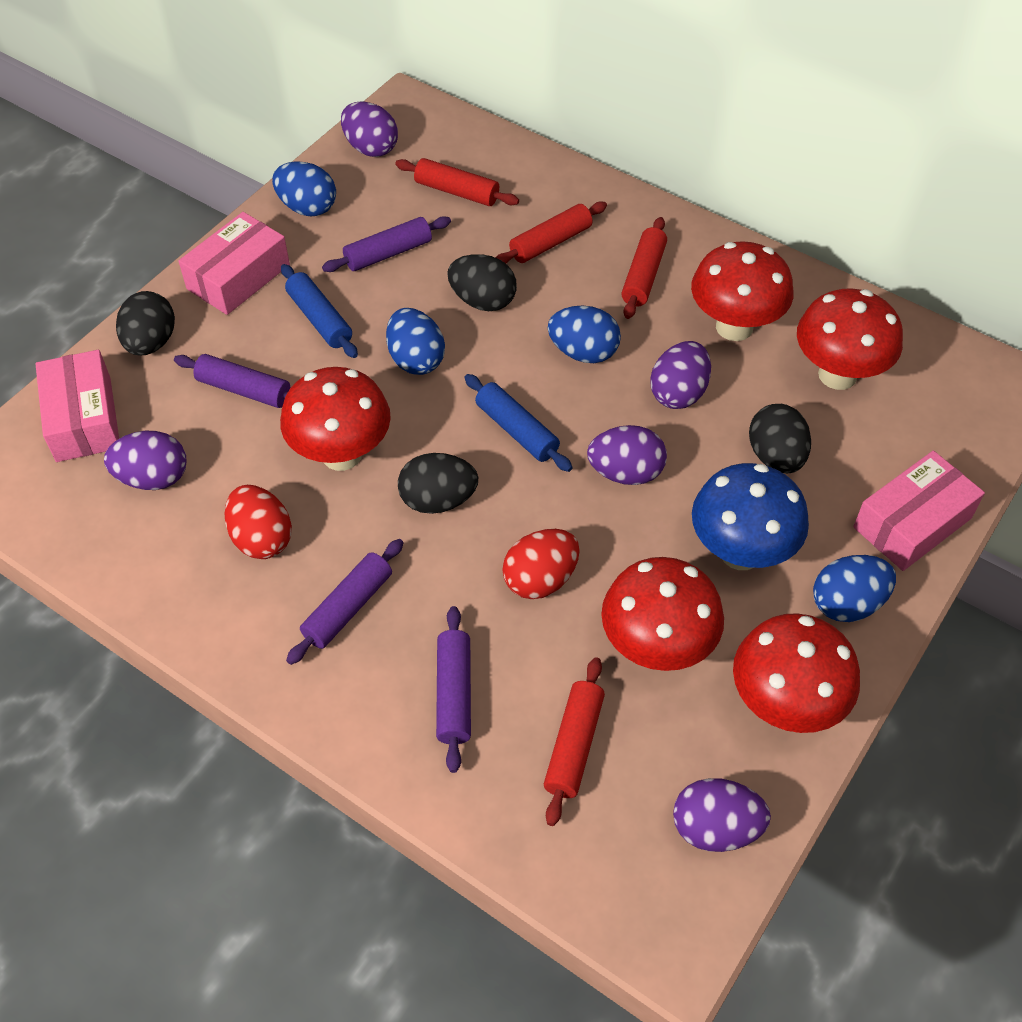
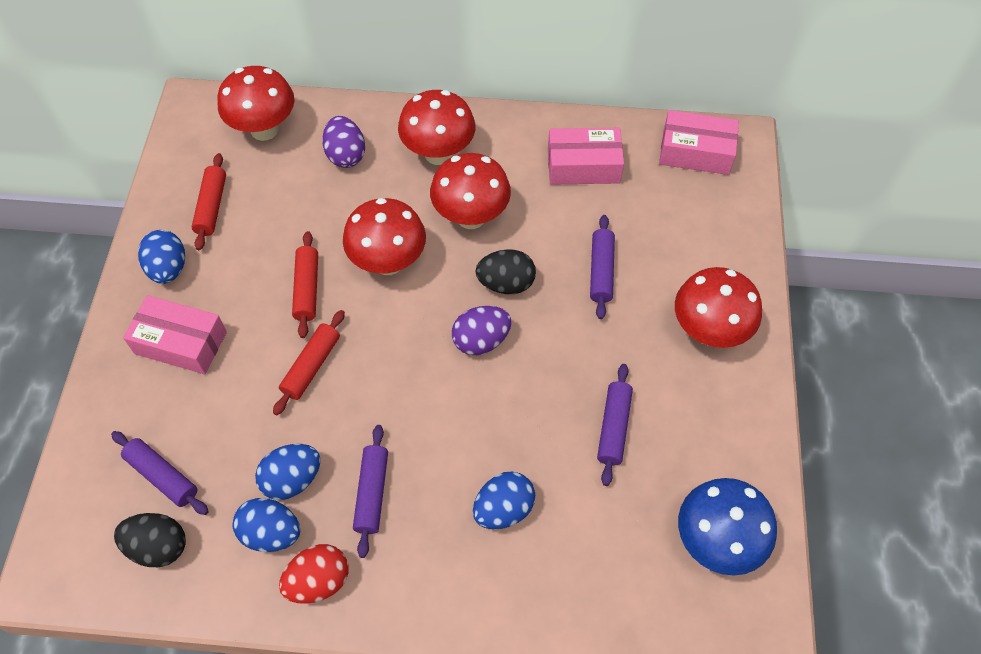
black egg: 4 -> 2
blue rolling pin: 2 -> 0
purple egg: 5 -> 2
red egg: 2 -> 1
red rolling pin: 4 -> 3

